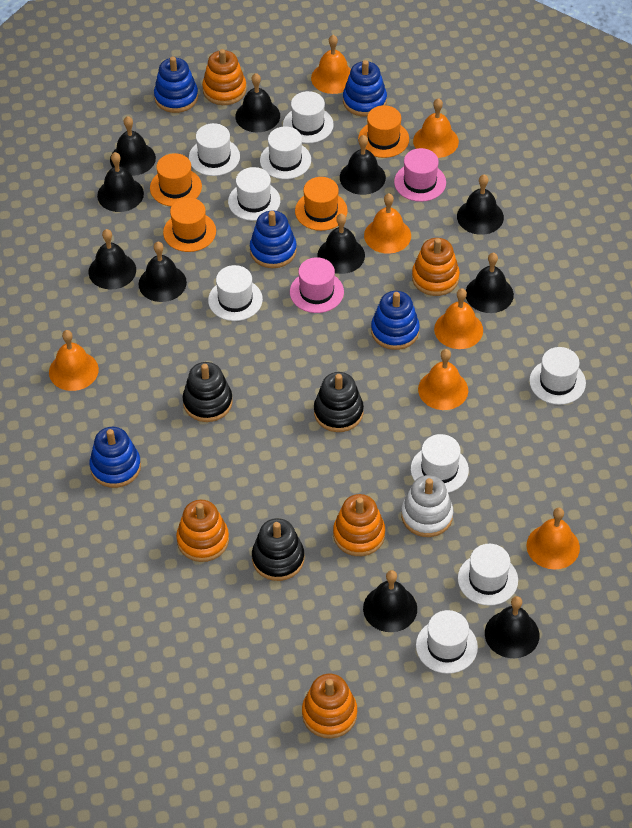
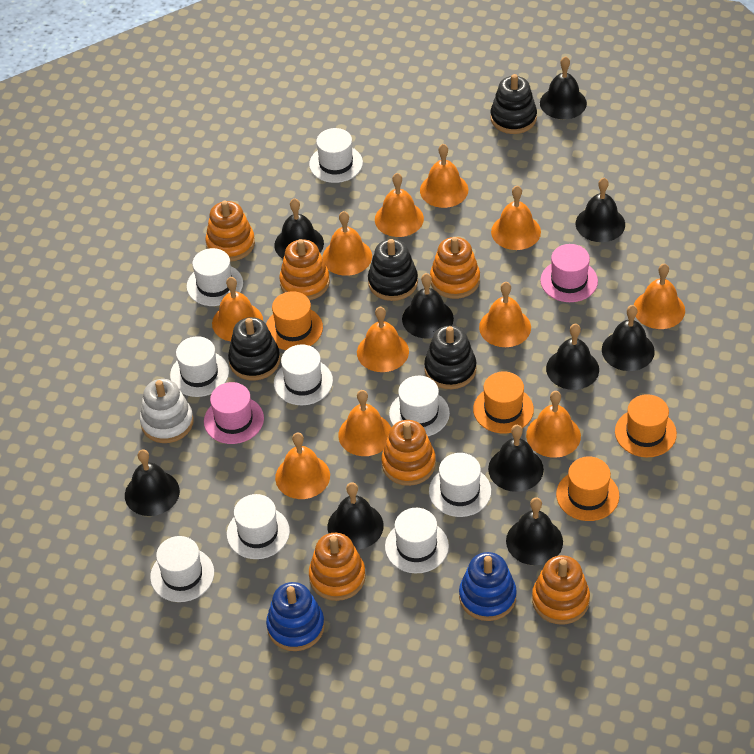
black bell: 11 -> 10
black stacking toy: 3 -> 4
blue stacking toy: 5 -> 2
orange bell: 7 -> 11
orange stacking toy: 5 -> 6

